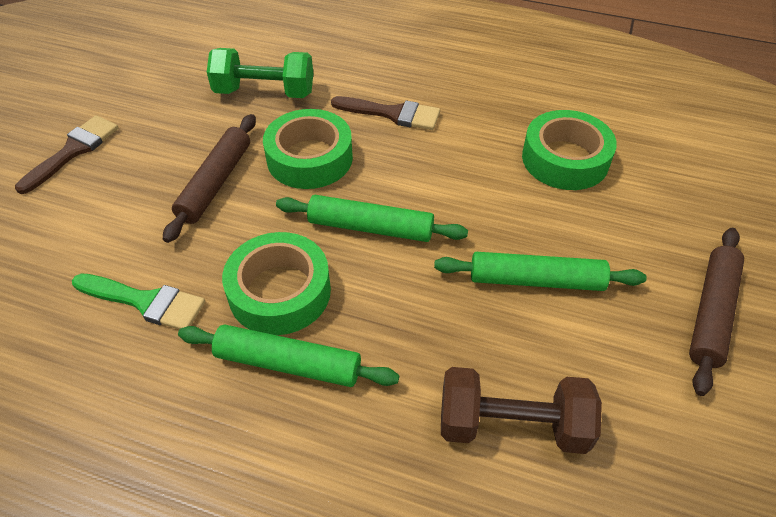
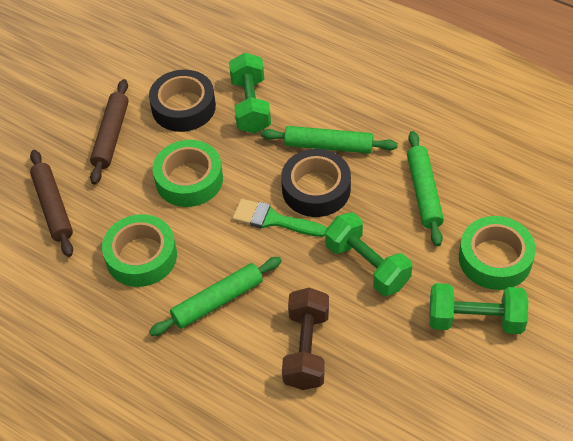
black tape: 0 -> 2
brown brush: 2 -> 0
green dumbbell: 1 -> 3

